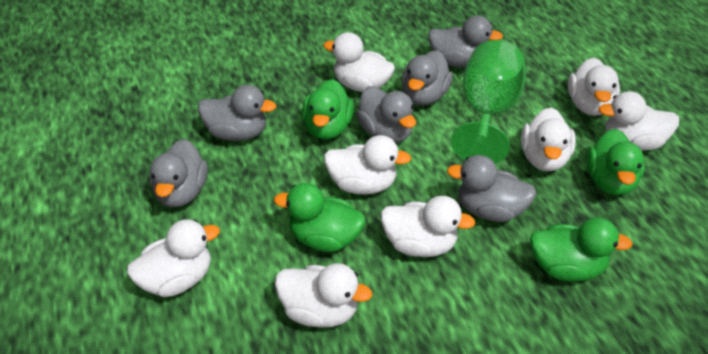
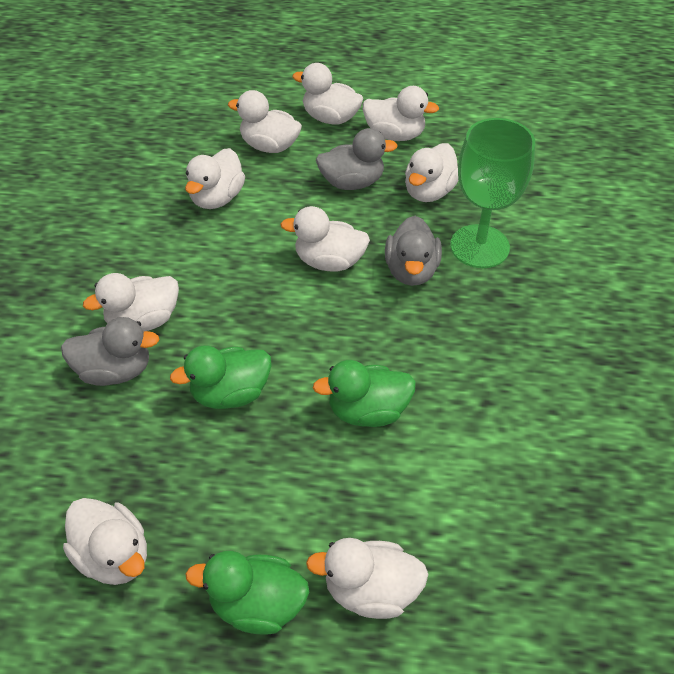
green duck: 4 -> 3
grey duck: 6 -> 3
white duck: 8 -> 9

